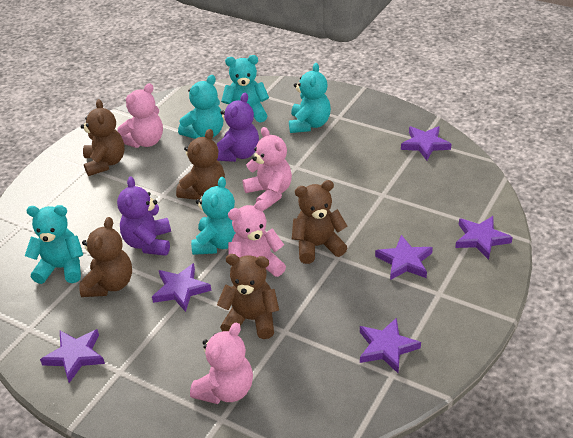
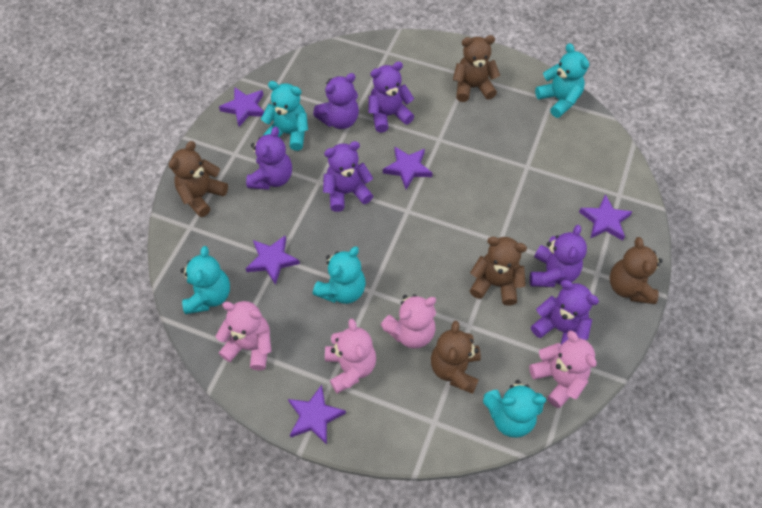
purple star: 6 -> 5
purple teddy bear: 2 -> 6

